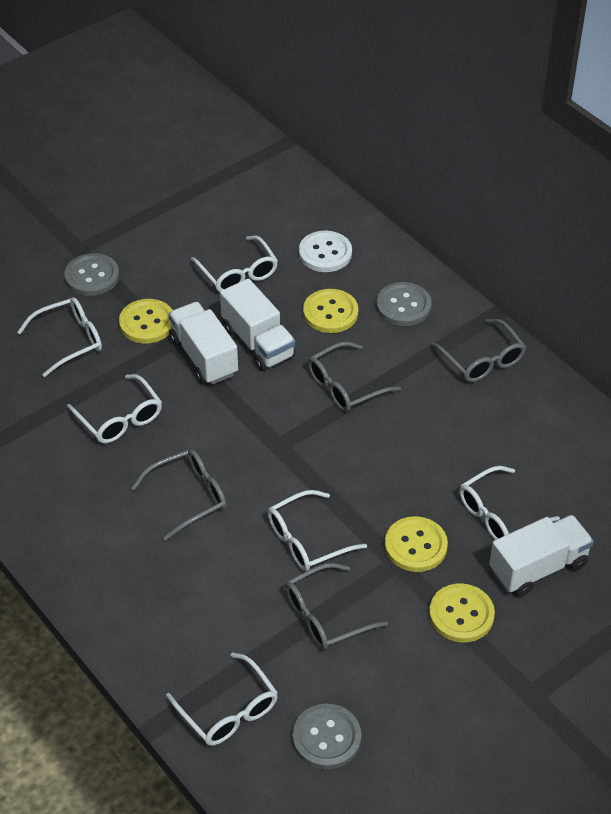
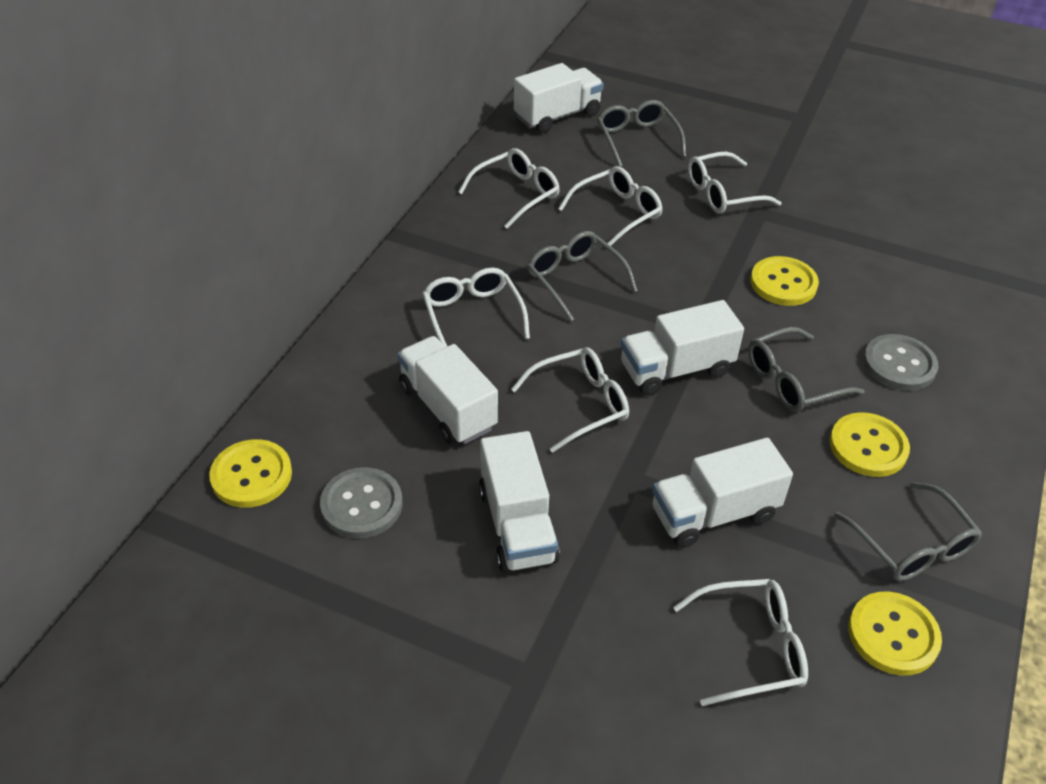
grey button: 3 -> 2
white button: 1 -> 0
white truck: 3 -> 5

